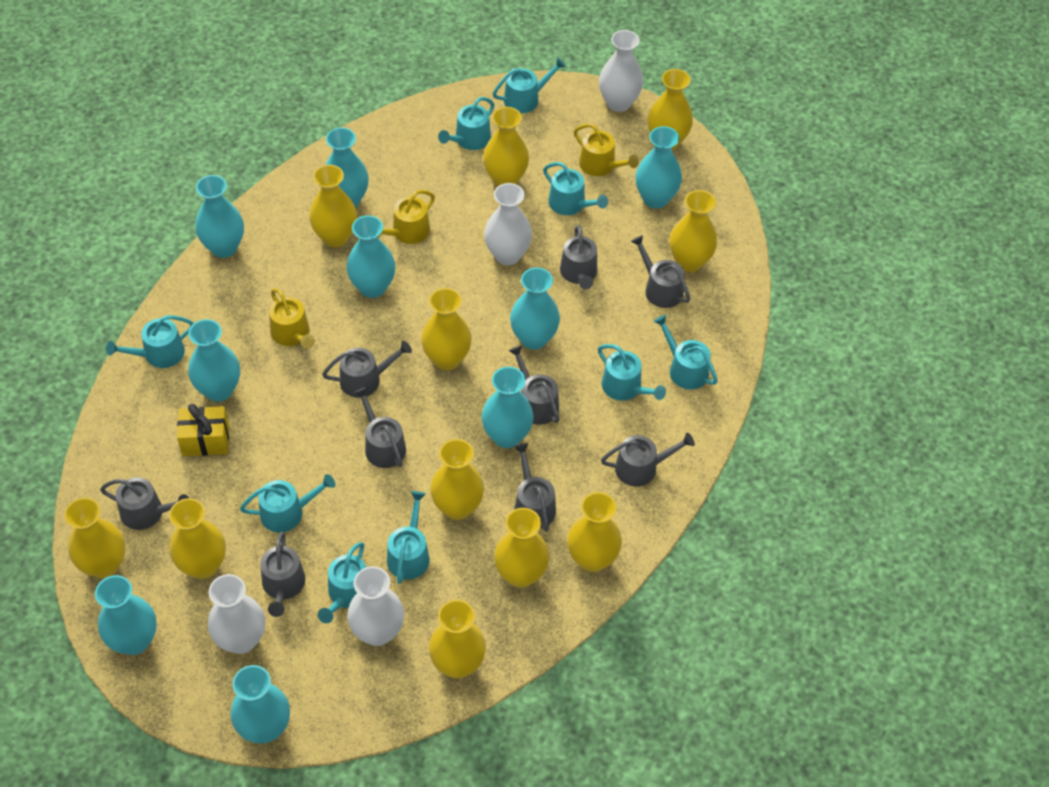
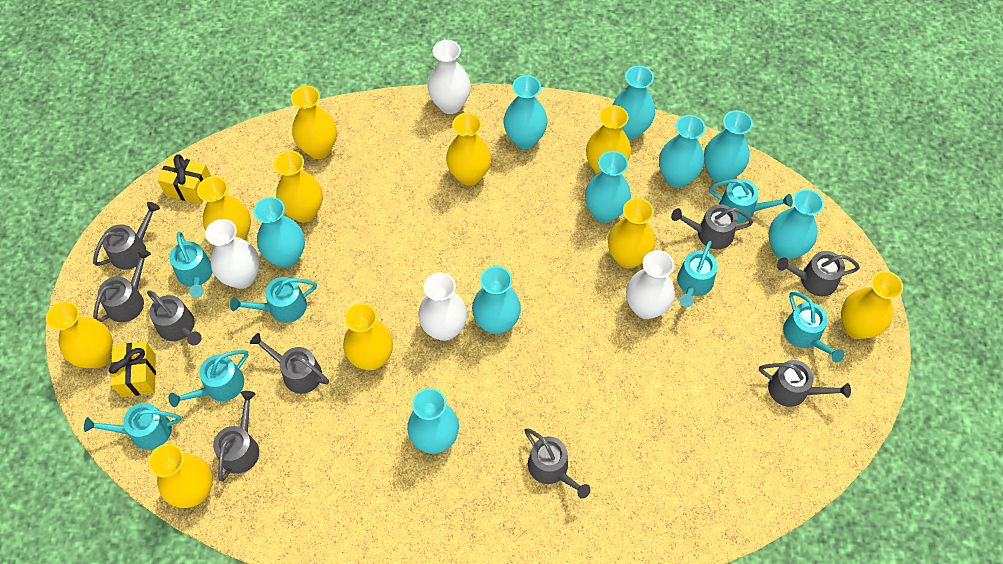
turquoise watering can: 9 -> 7
yellow gift: 1 -> 2
yellow vase: 11 -> 10
yellow watering can: 3 -> 0

